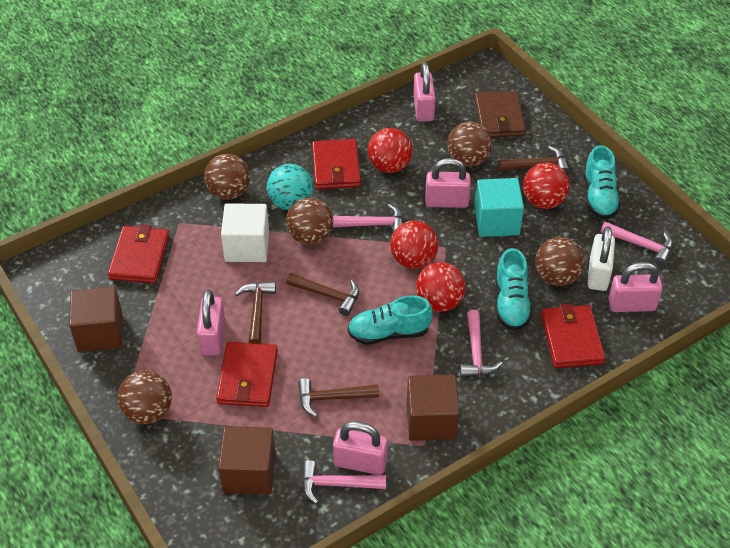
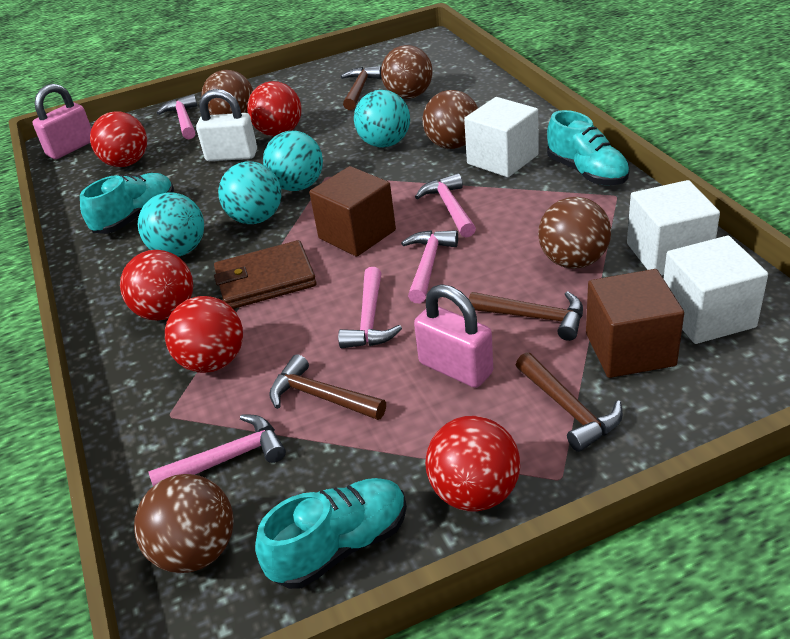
brown cube: 3 -> 2
pink hammer: 4 -> 5
pink padlock: 5 -> 2
red ball: 4 -> 5
red wallet: 4 -> 0
turquoise ball: 1 -> 4
turquoise cube: 1 -> 0
white cube: 1 -> 3

